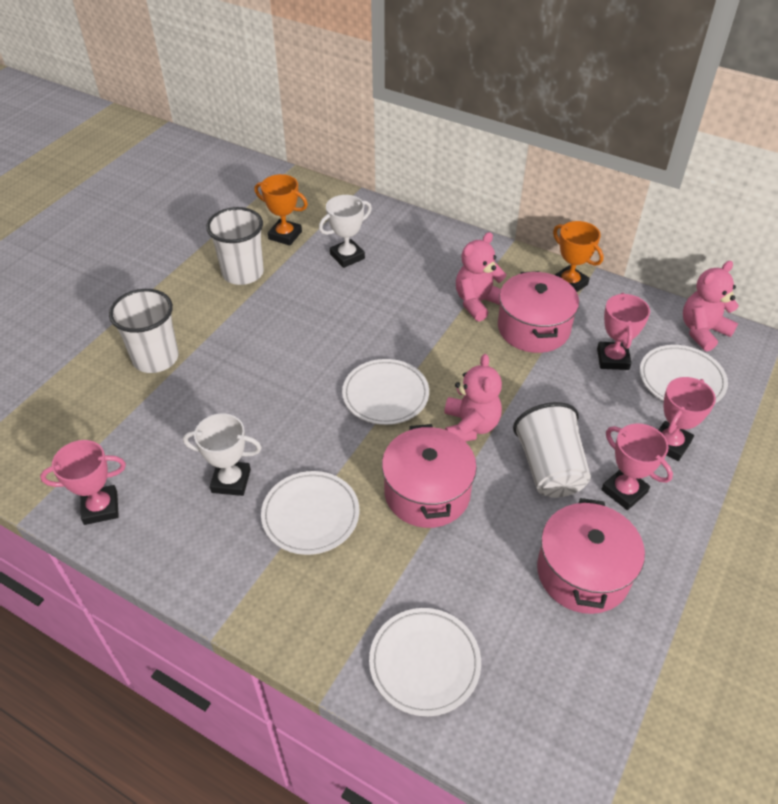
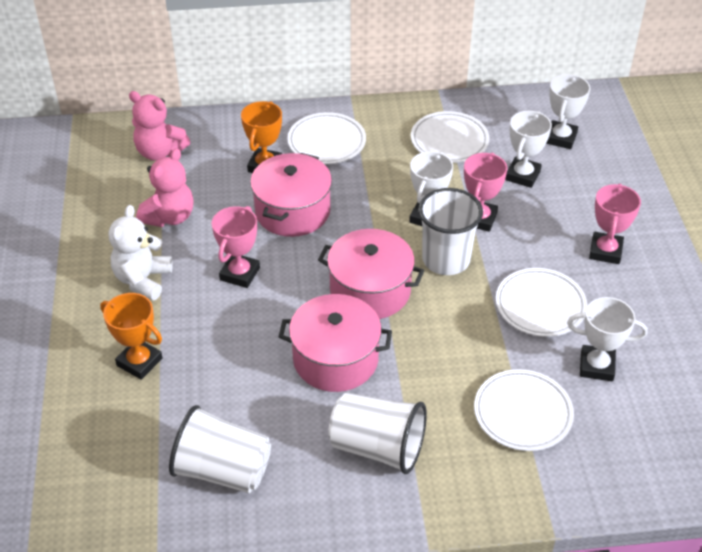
pink teddy bear: 3 -> 2
pink trophy: 4 -> 3
white teddy bear: 0 -> 1
white trophy: 2 -> 4

